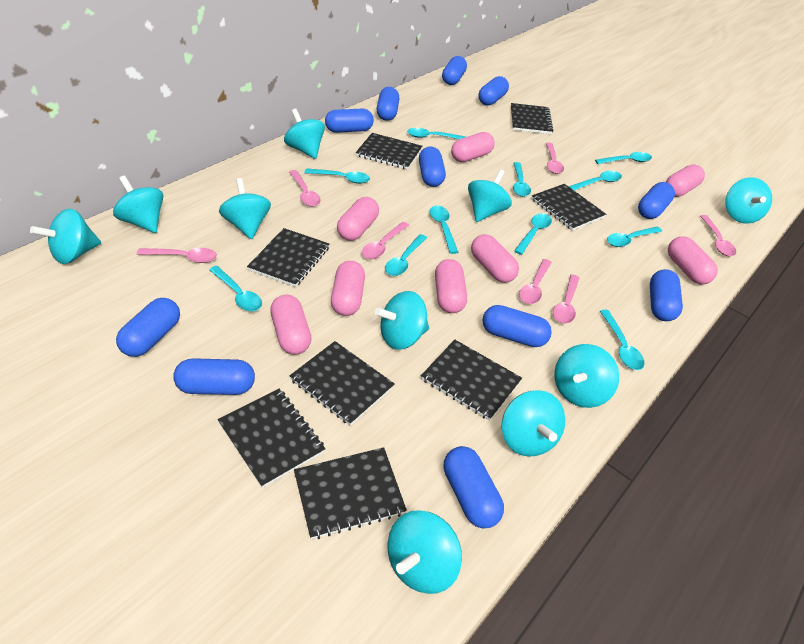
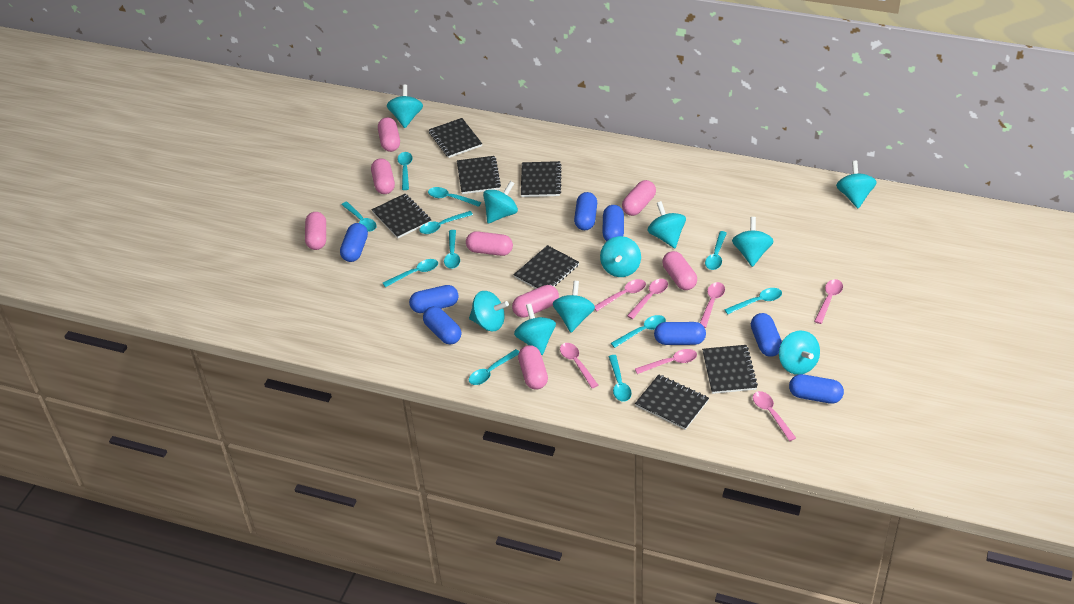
black notebook: 8 -> 7
blue capsule: 11 -> 8

